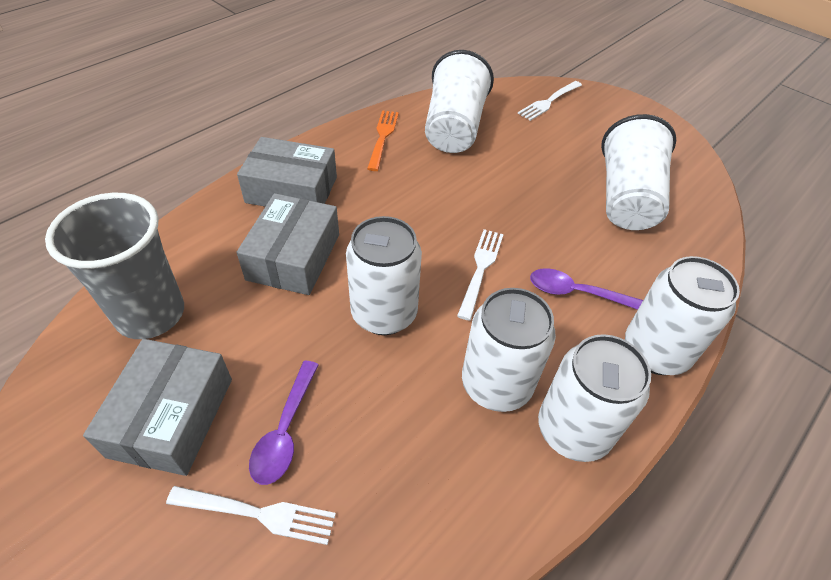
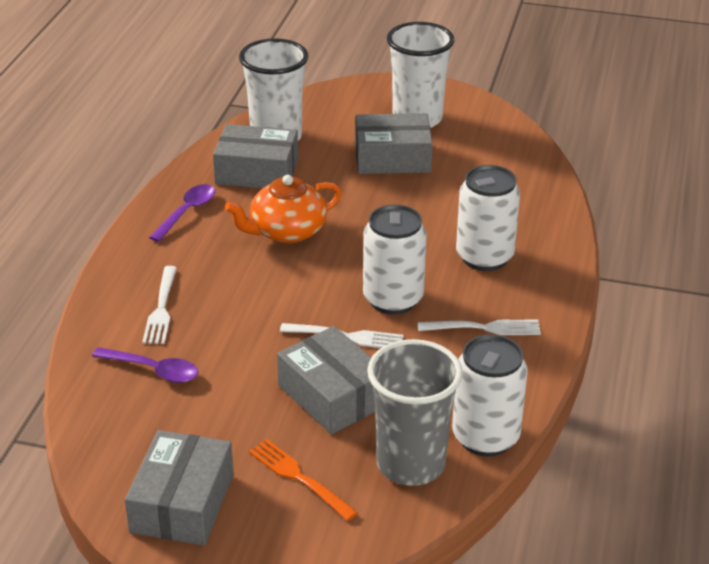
grey box: 3 -> 4
orange teapot: 0 -> 1
white can: 4 -> 3

